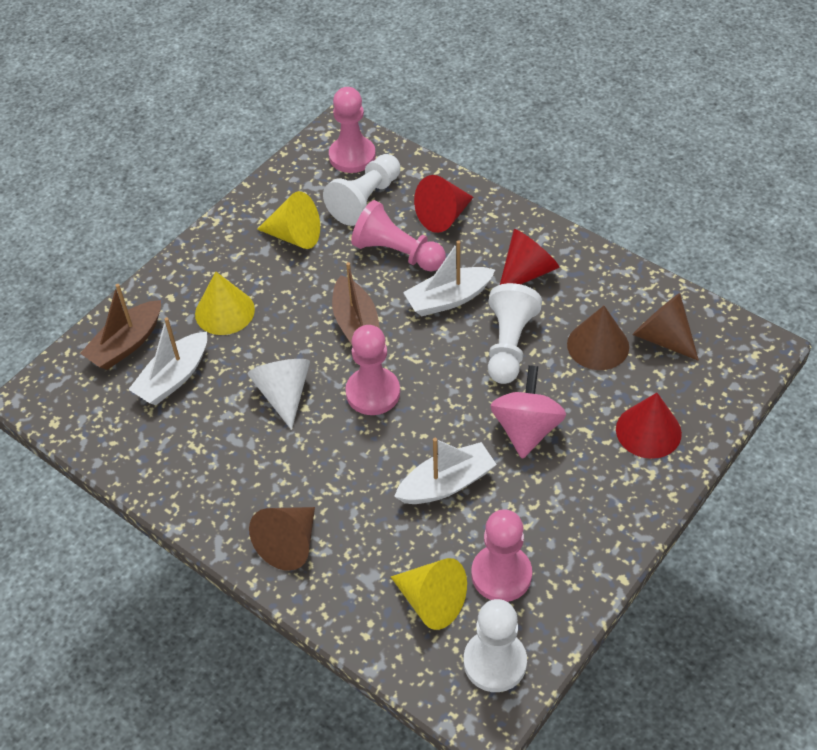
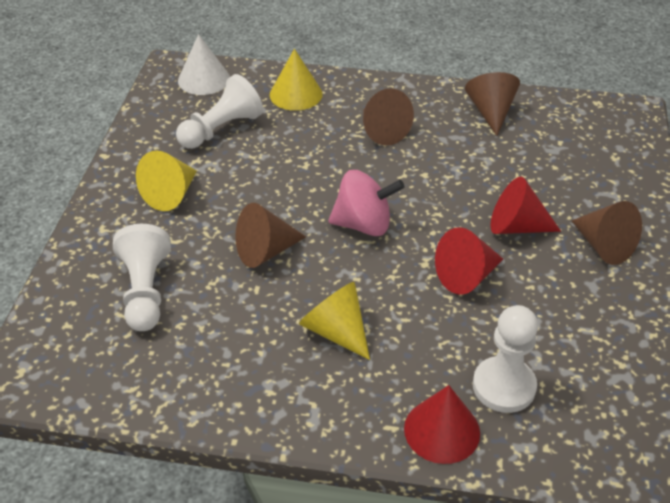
brown boat: 2 -> 0
brown cone: 3 -> 4
pink pawn: 4 -> 0
white boat: 3 -> 0

